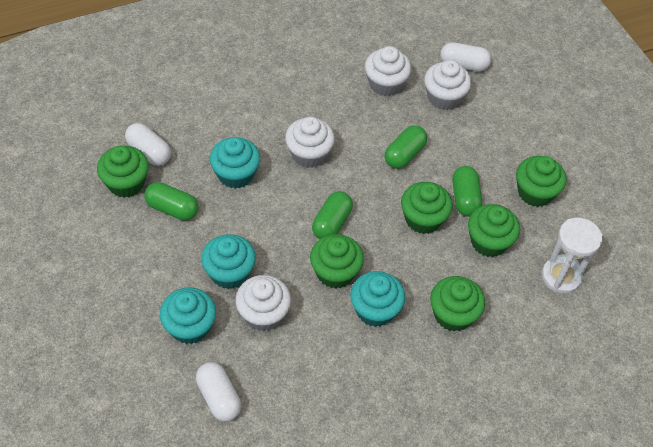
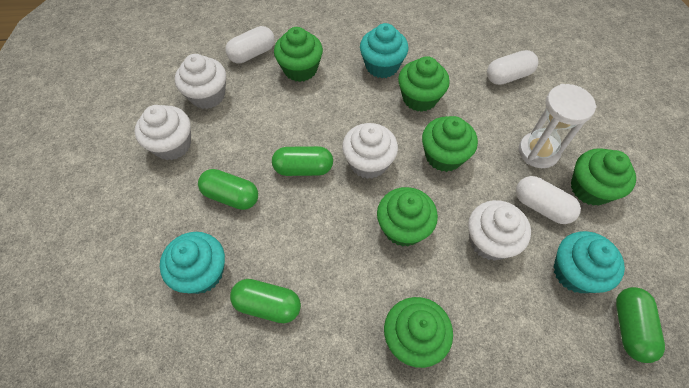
turquoise cupcake: 4 -> 3

